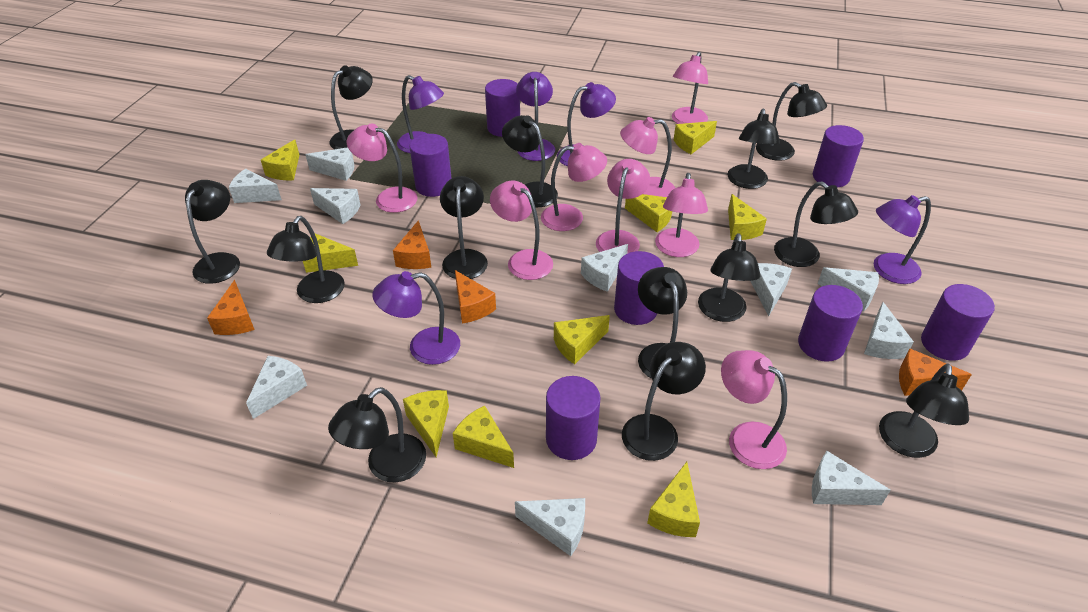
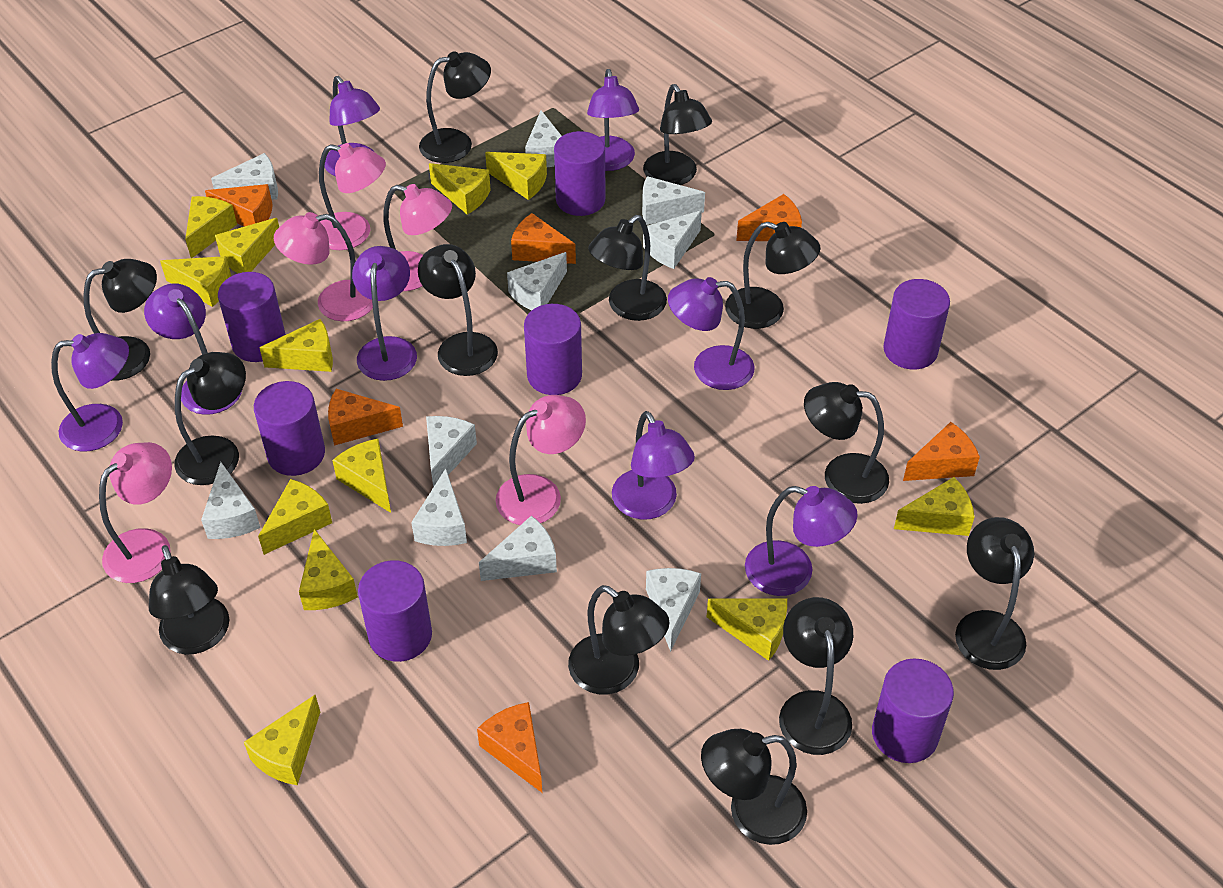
orange cheese: 4 -> 6
pink lamp: 8 -> 5
purple lamp: 5 -> 8
yellow cheese: 9 -> 12

